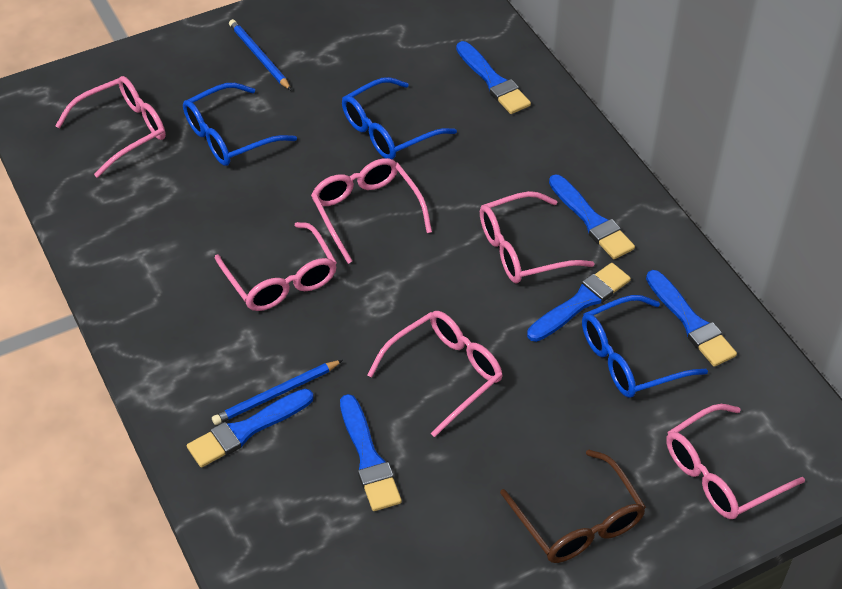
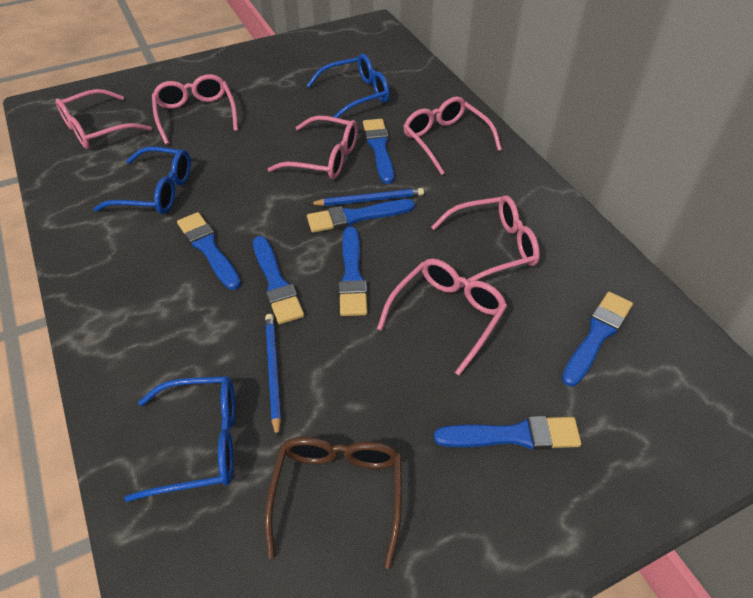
blue brush: 6 -> 7

